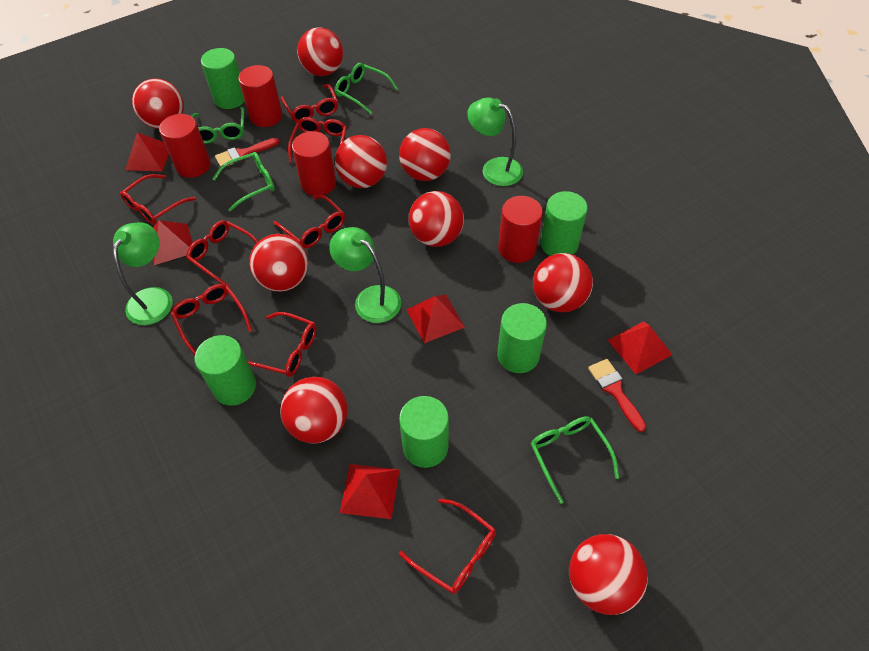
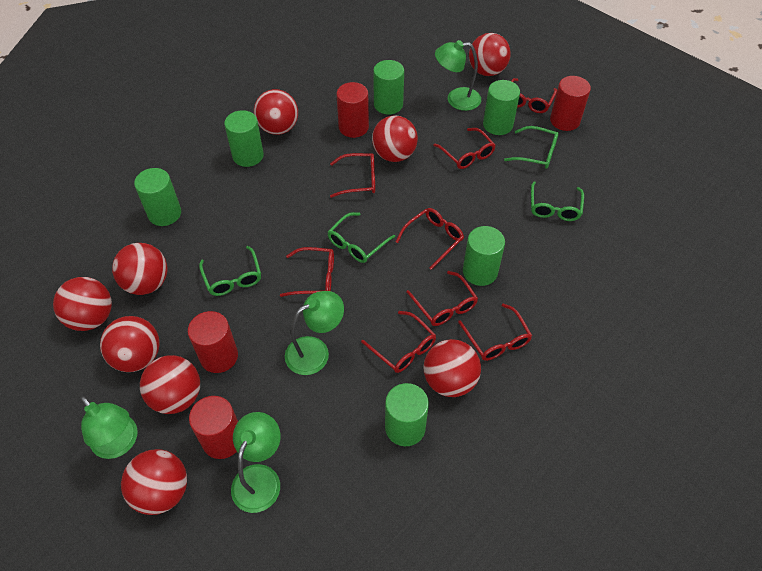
green cylinder: 5 -> 6
green lamp: 3 -> 4
red brush: 2 -> 0
red pyramid: 5 -> 0

